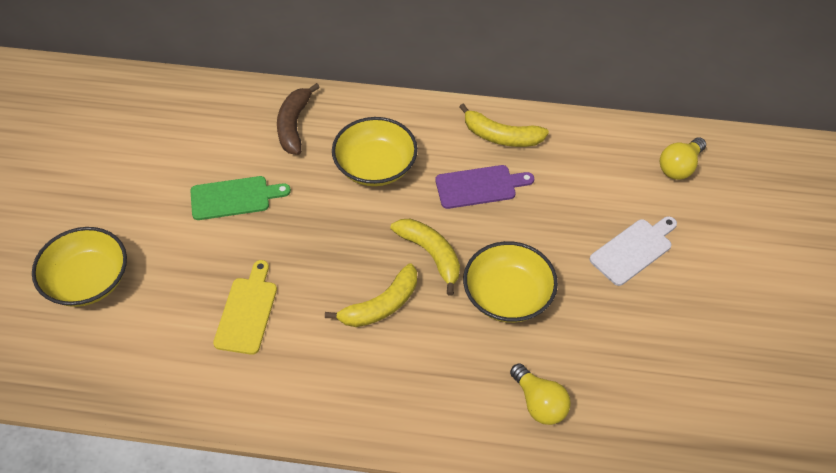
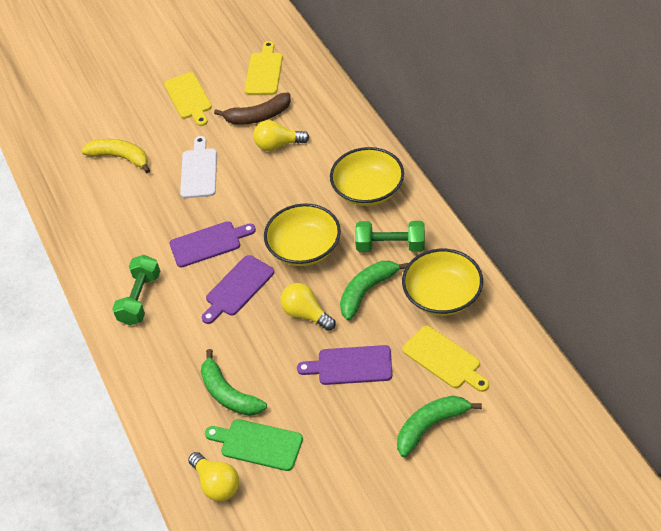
green banana: 0 -> 3
green dumbbell: 0 -> 2
purple cutting board: 1 -> 3
yellow banana: 3 -> 1
yellow cutting board: 1 -> 3
yellow light bulb: 2 -> 3

